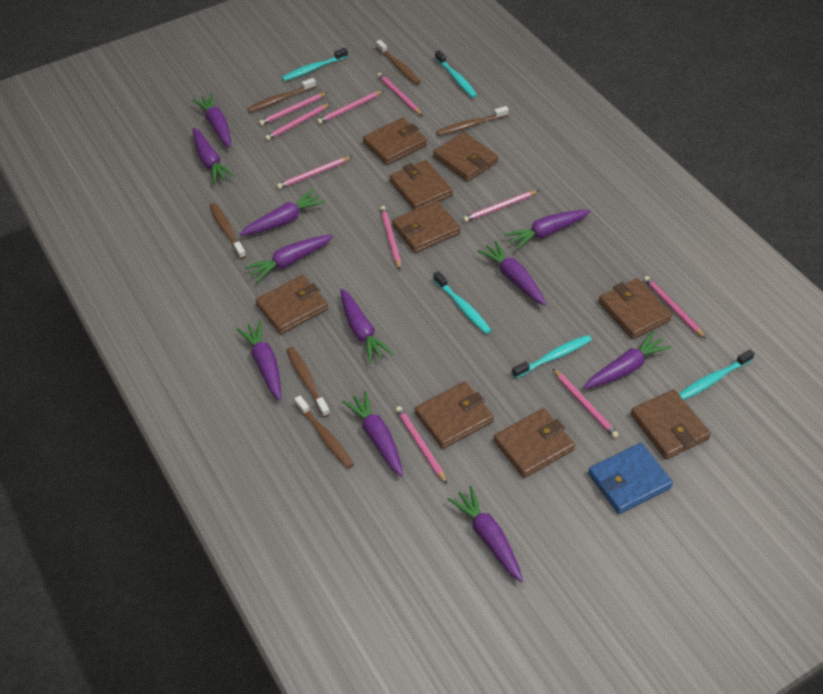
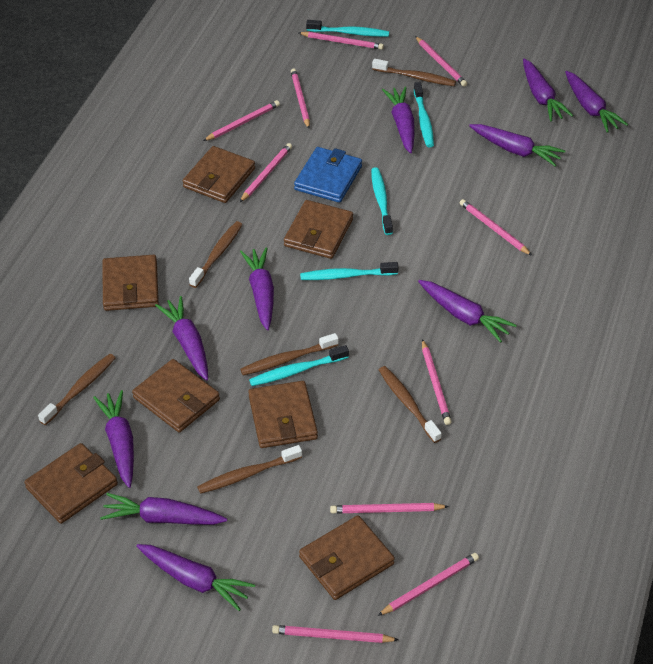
brown wallet: 9 -> 7
purple carrot: 11 -> 10

